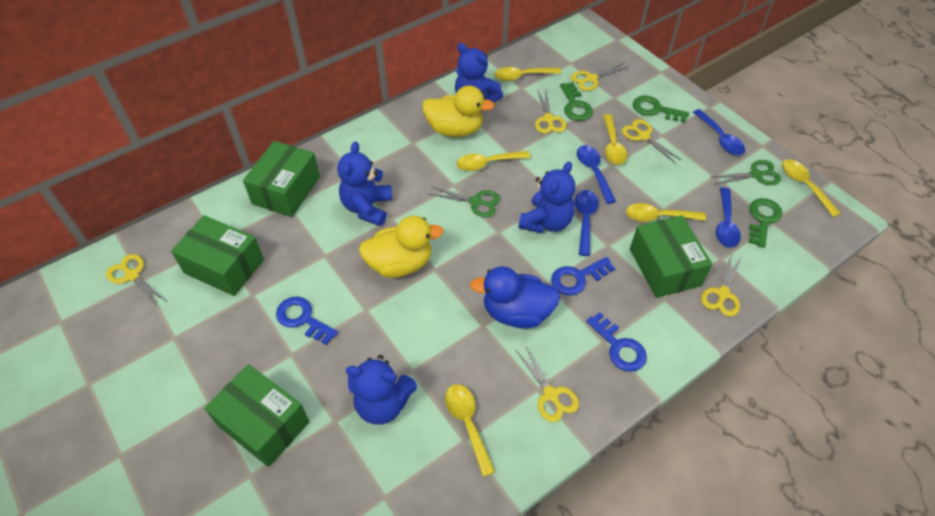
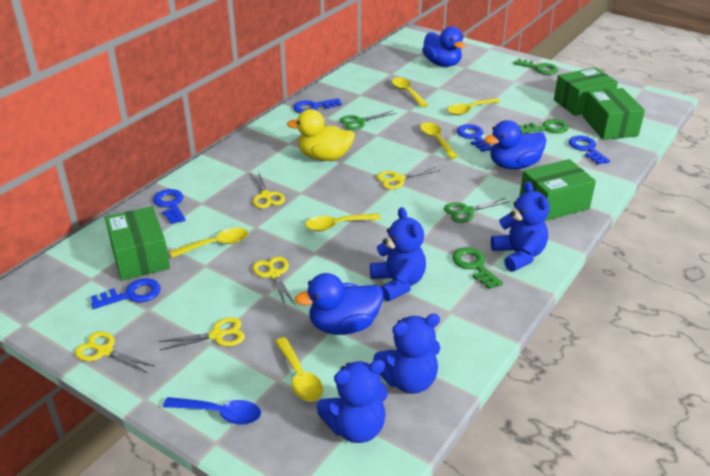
blue duck: 1 -> 3
blue key: 3 -> 5
blue spoon: 4 -> 1
yellow duck: 2 -> 1
yellow scissors: 6 -> 5

